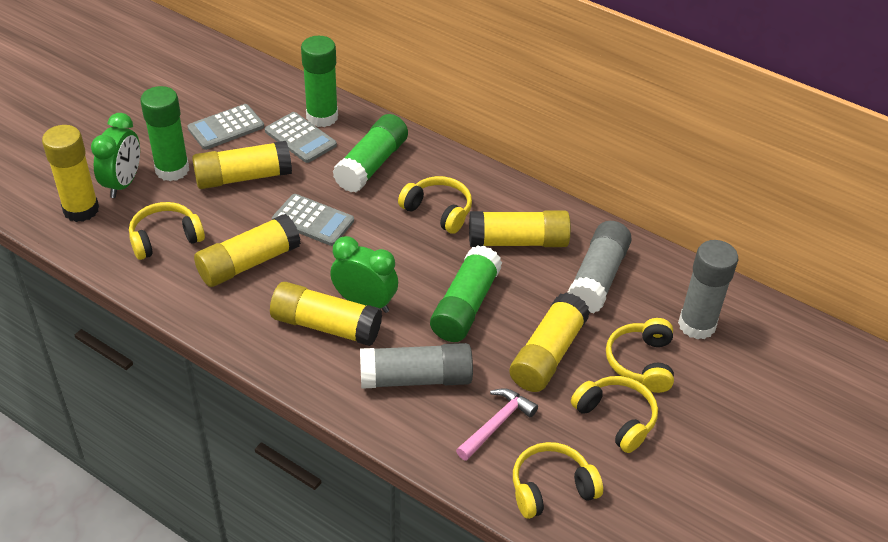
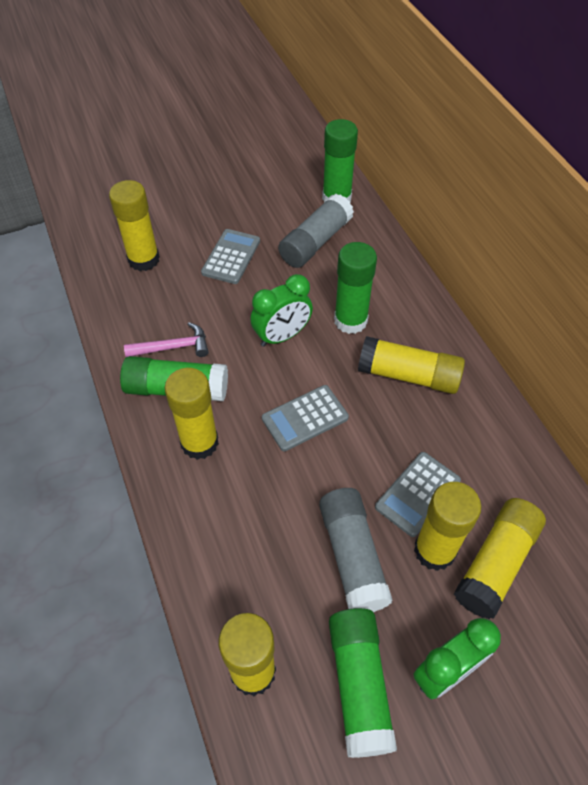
grey glue stick: 3 -> 2
yellow headphones: 5 -> 0

